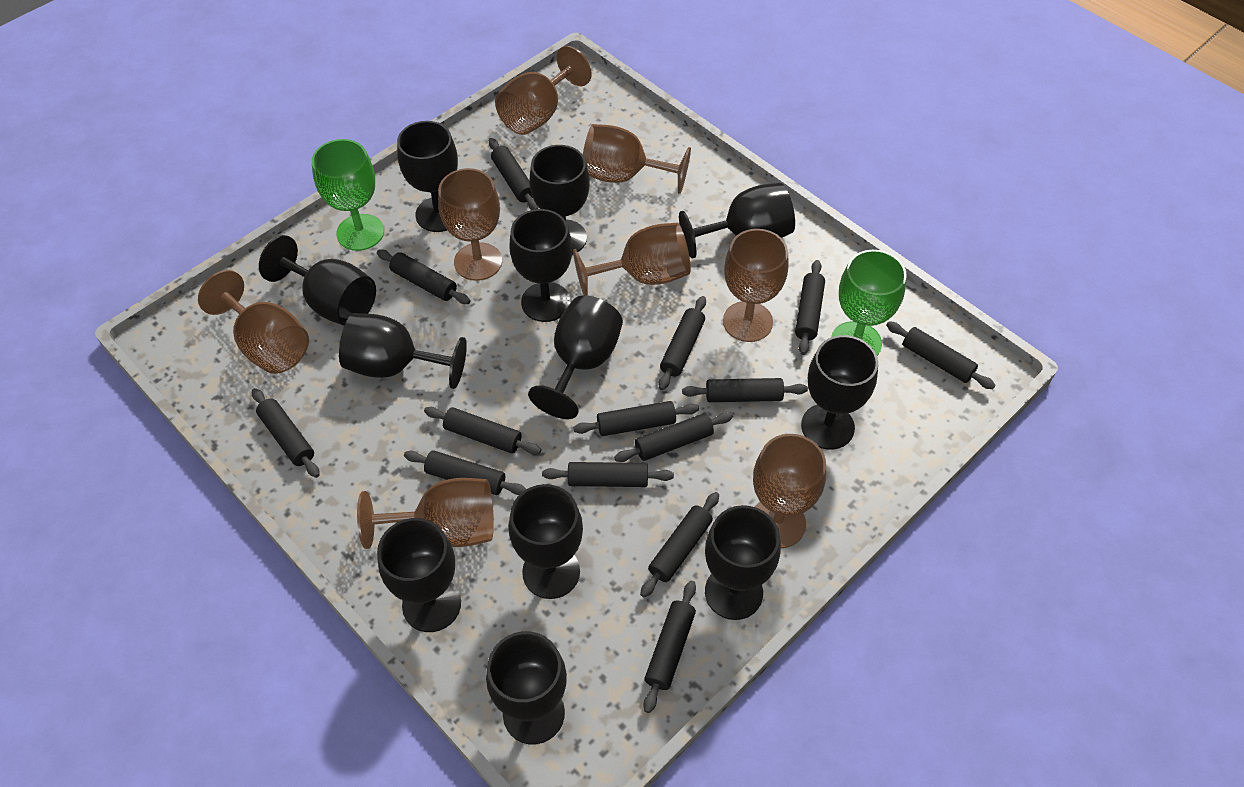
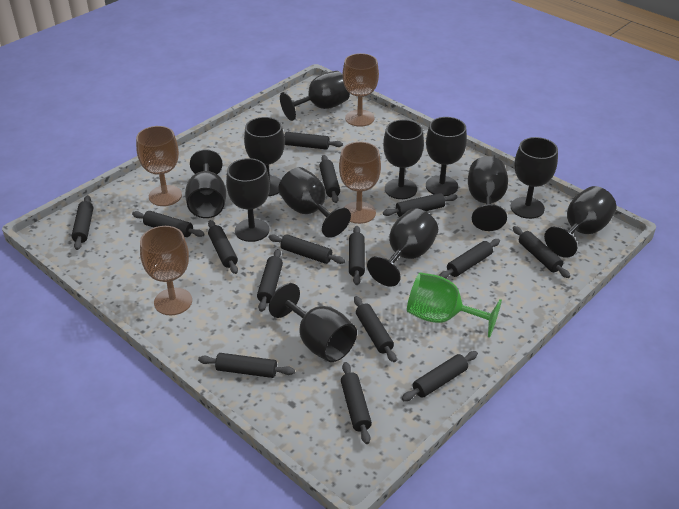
black rolling pin: 14 -> 15
brown goblet: 8 -> 4
green goblet: 2 -> 1

